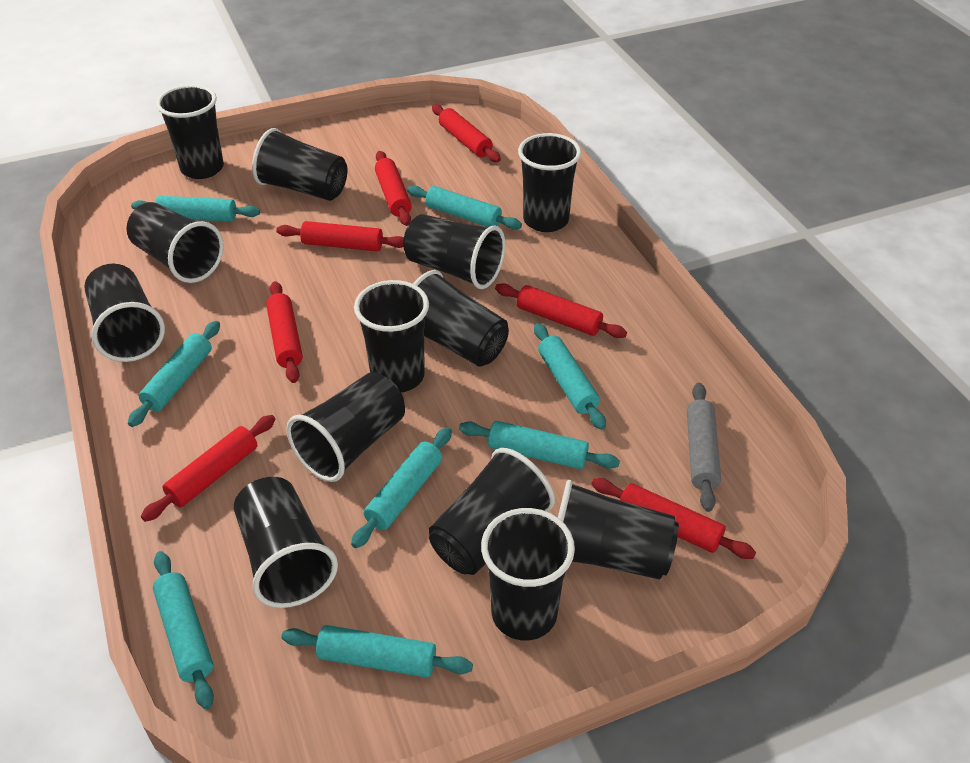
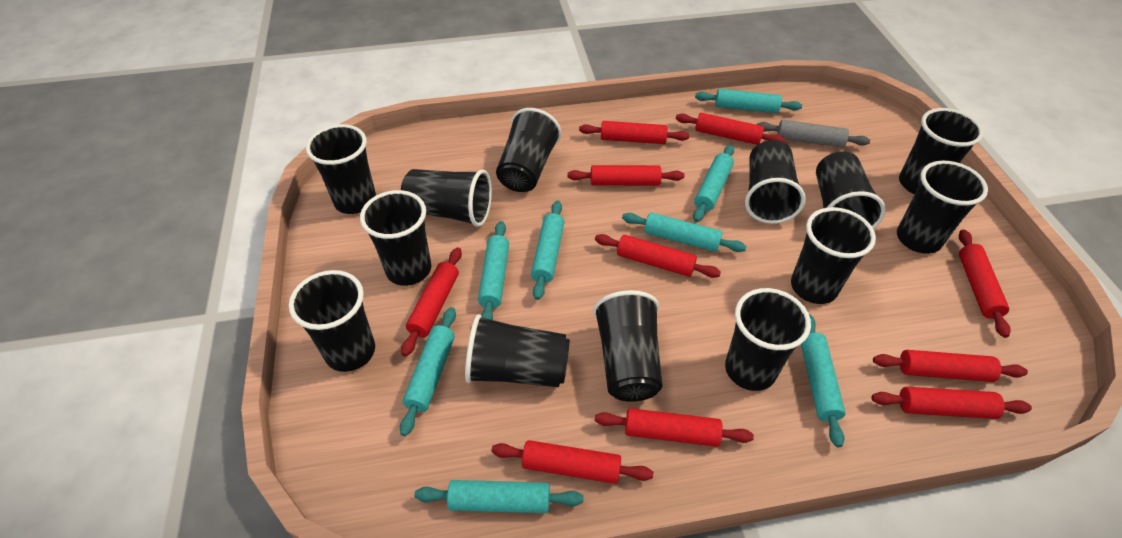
red rolling pin: 7 -> 10

